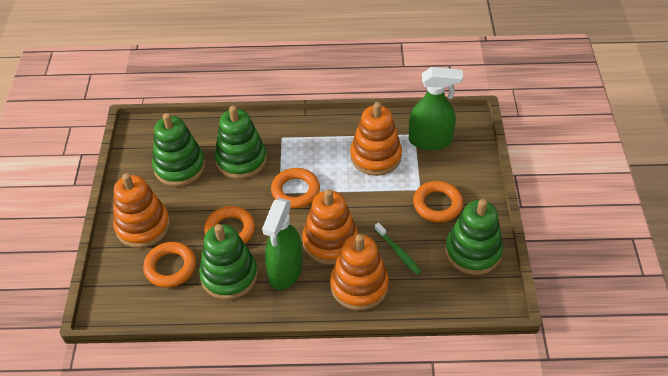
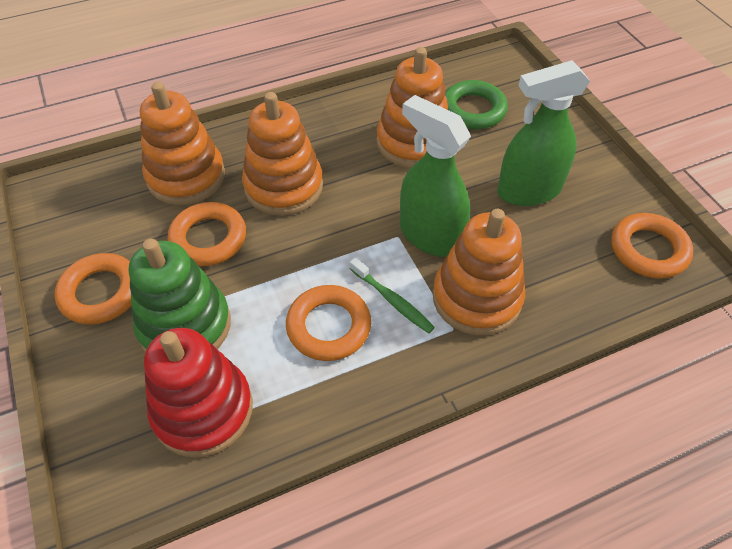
green ring: 0 -> 1
green stacking toy: 4 -> 1
red stacking toy: 0 -> 1

